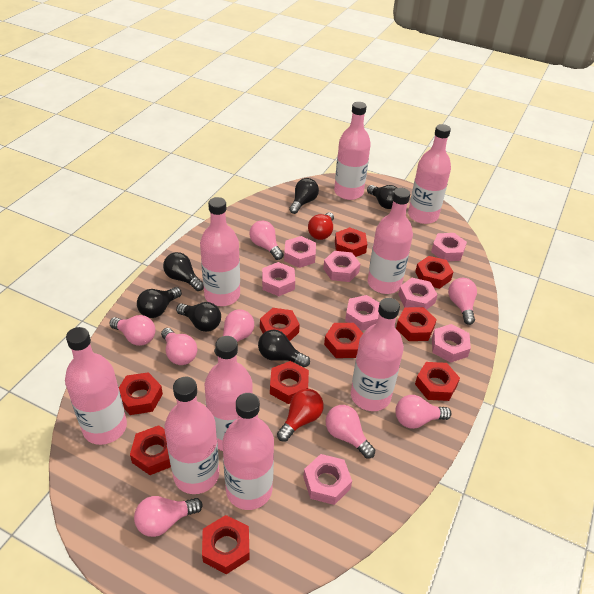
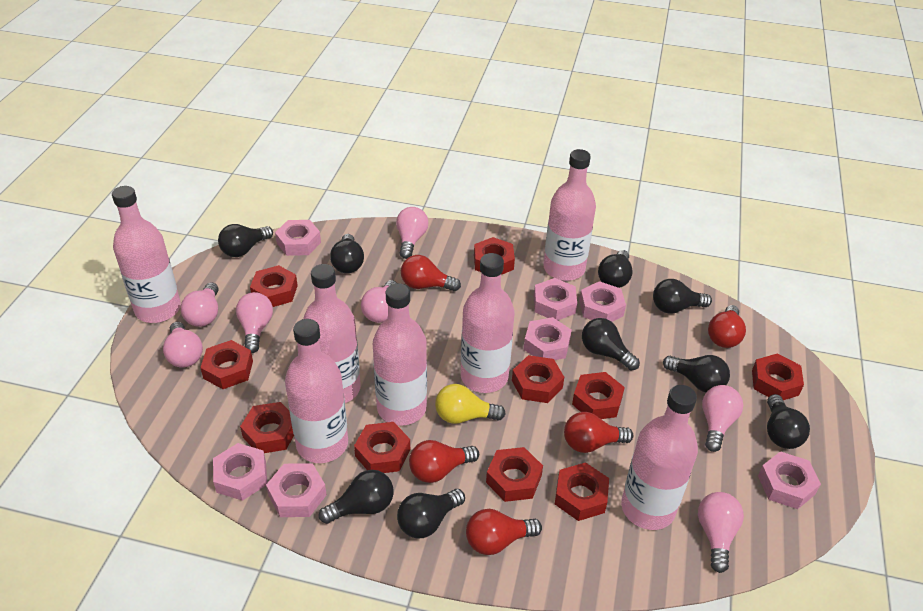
black light bulb: 6 -> 9
pink bottle: 9 -> 7
pink light bulb: 8 -> 7
pink nut: 8 -> 7
red light bulb: 2 -> 5
yellow light bulb: 0 -> 1

